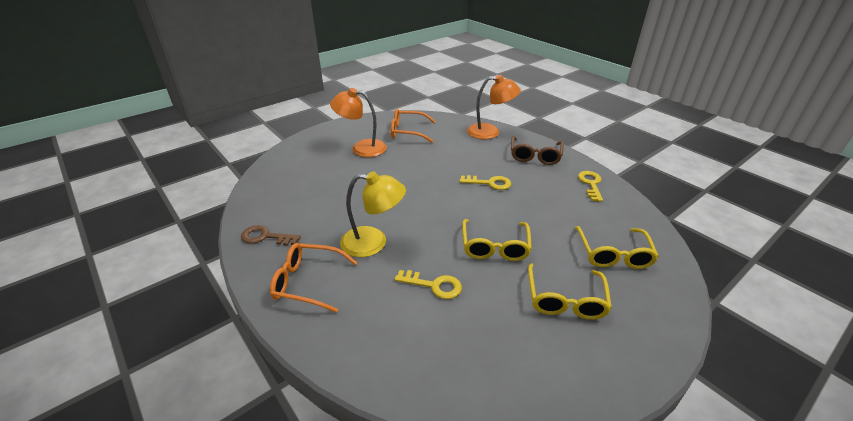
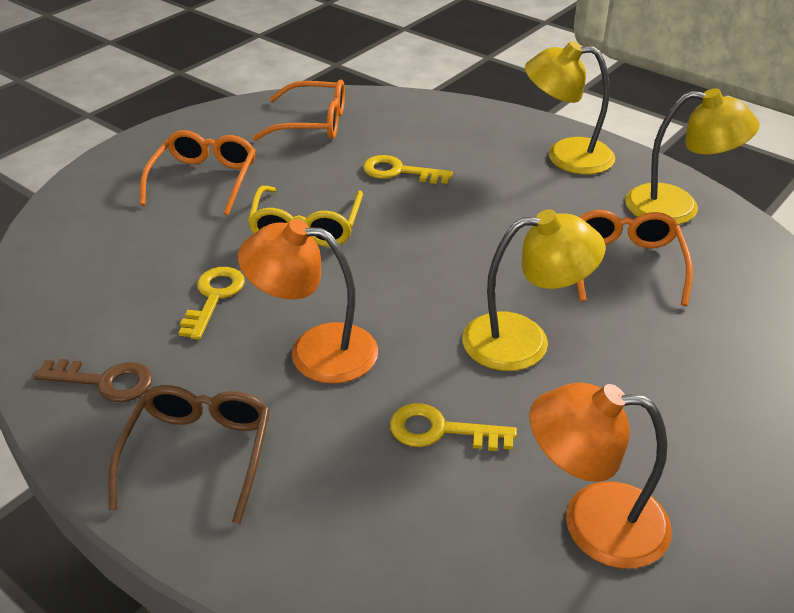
orange glasses: 2 -> 3
yellow glasses: 3 -> 1
yellow lamp: 1 -> 3

